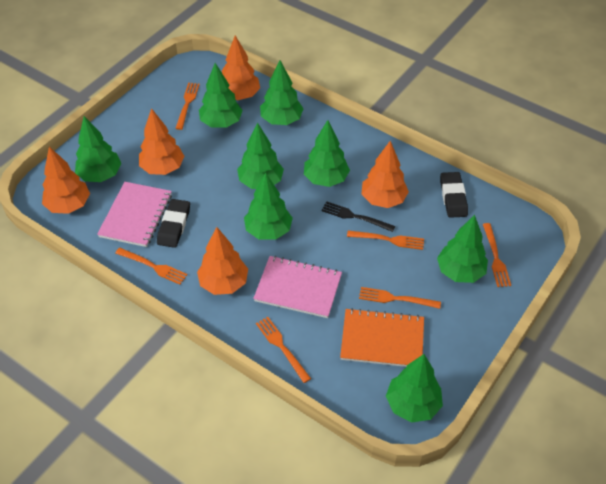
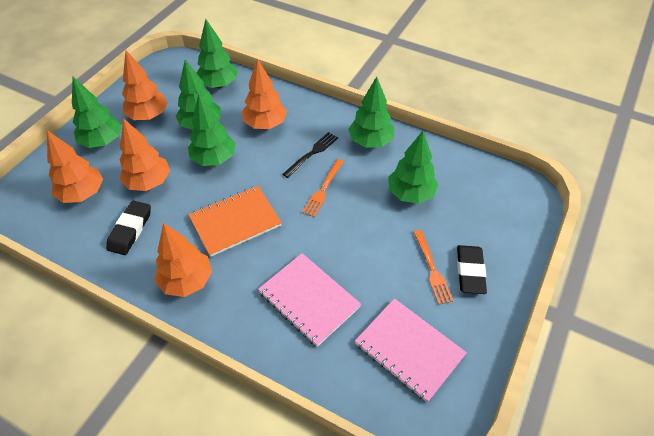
green tree: 8 -> 6
orange fork: 6 -> 2

